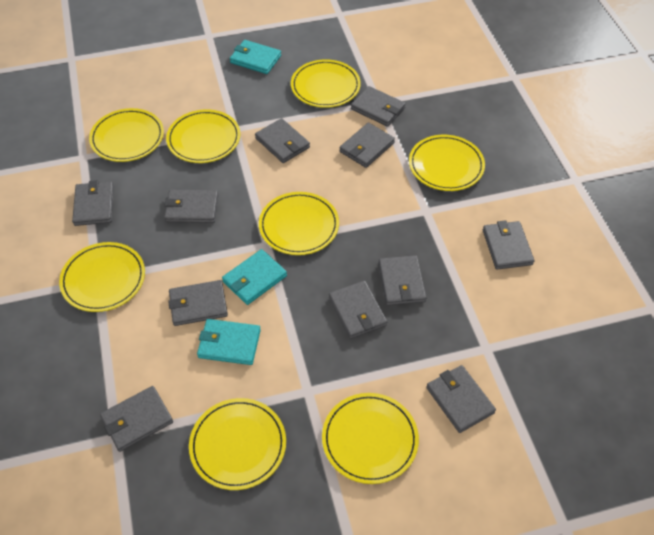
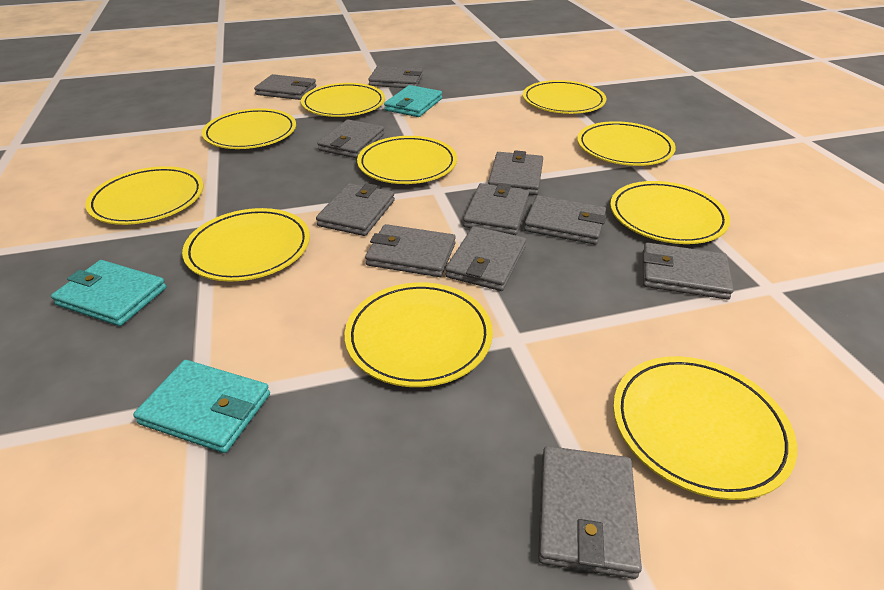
yellow plate: 8 -> 10

